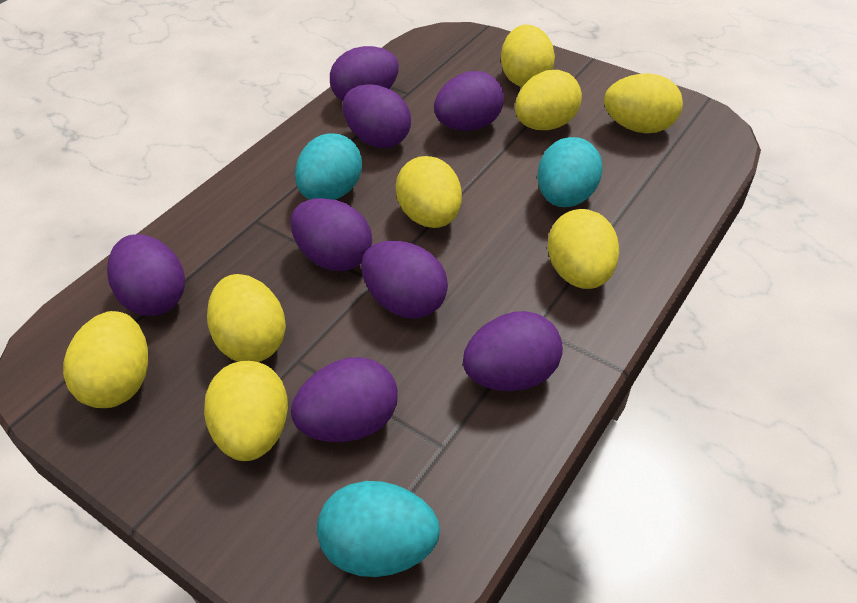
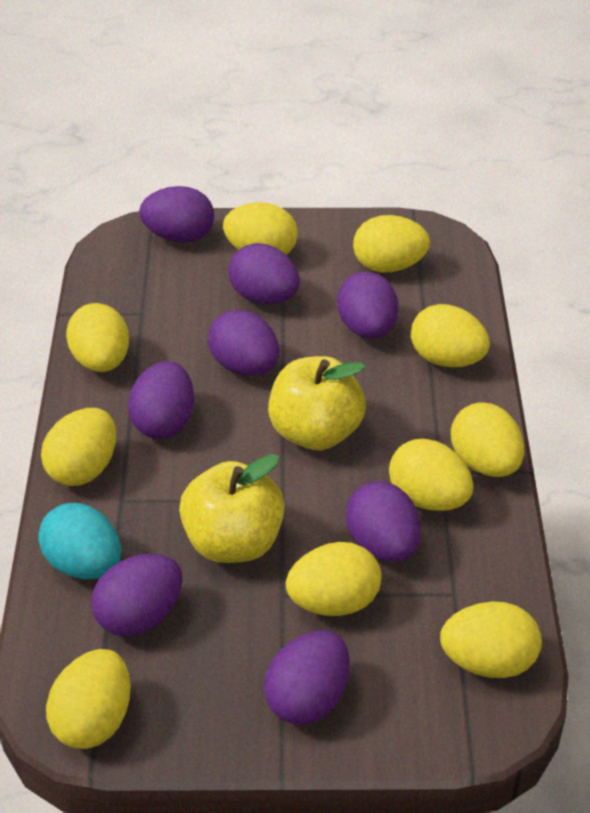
turquoise egg: 3 -> 1
yellow apple: 0 -> 2
yellow egg: 8 -> 10

